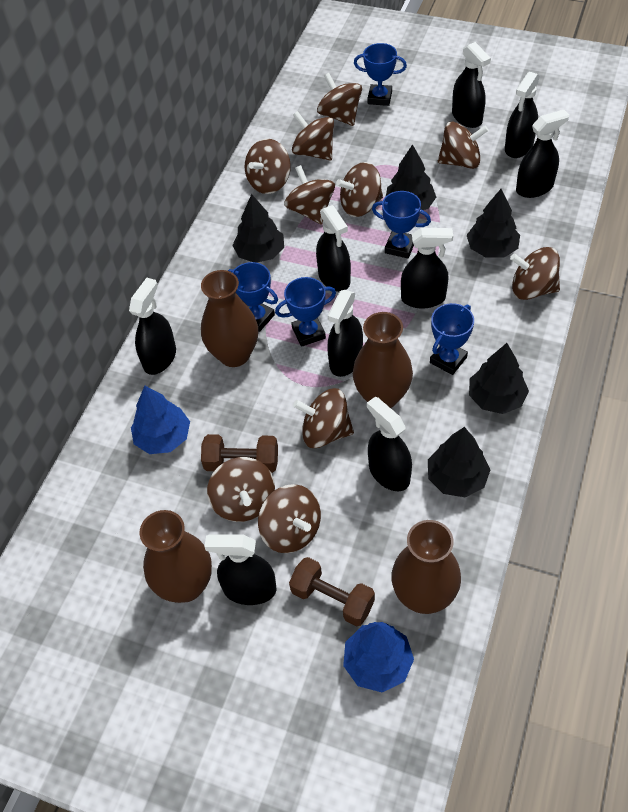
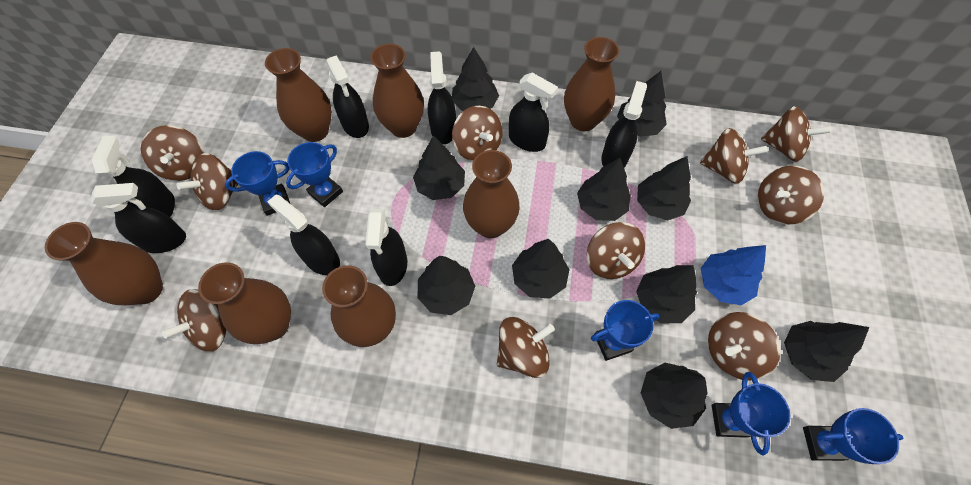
black spray bottle: 9 -> 8
black tree: 5 -> 10
blue tree: 2 -> 1
brown dumbbell: 2 -> 0
brown vase: 4 -> 7

